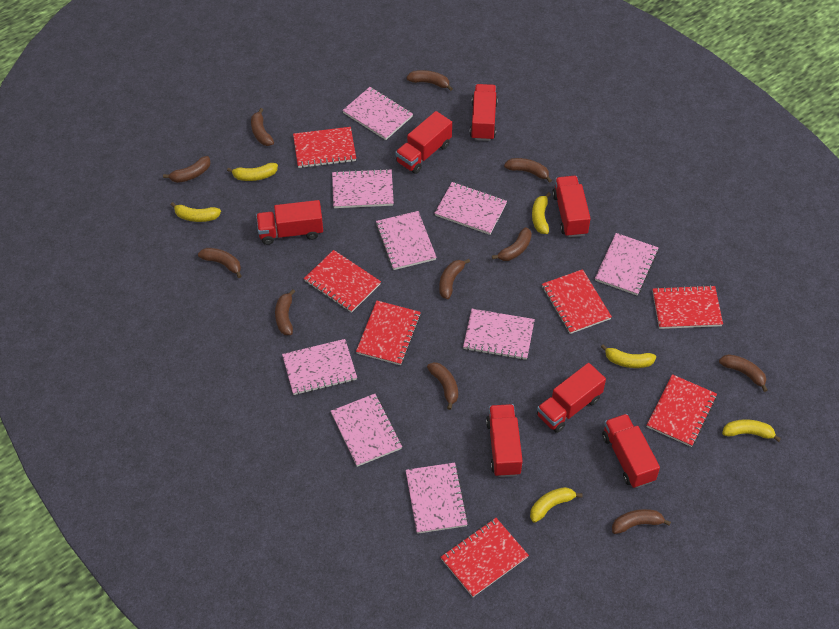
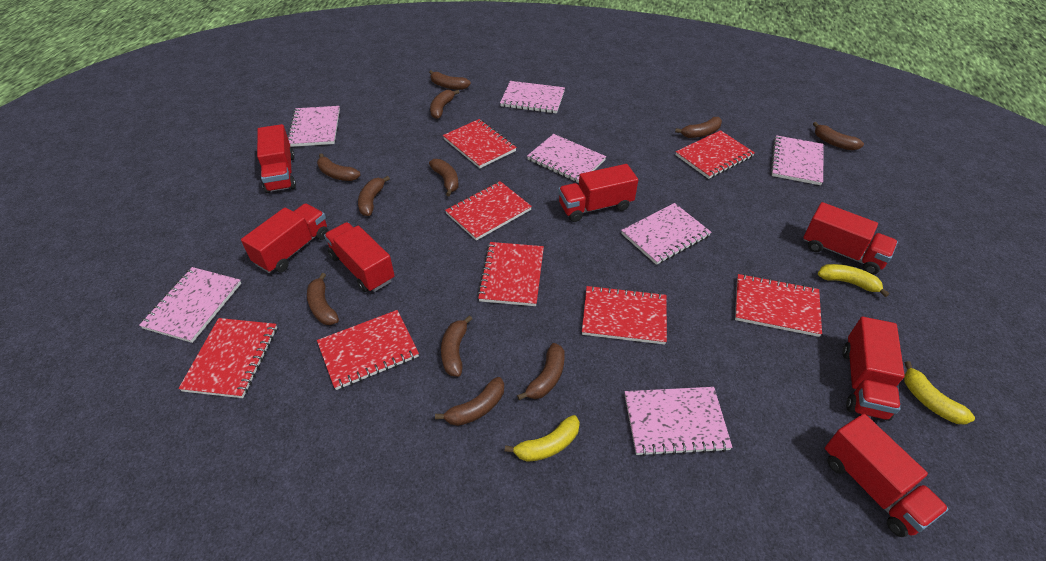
pink notebook: 9 -> 7
red notebook: 7 -> 8
yellow banana: 6 -> 3

